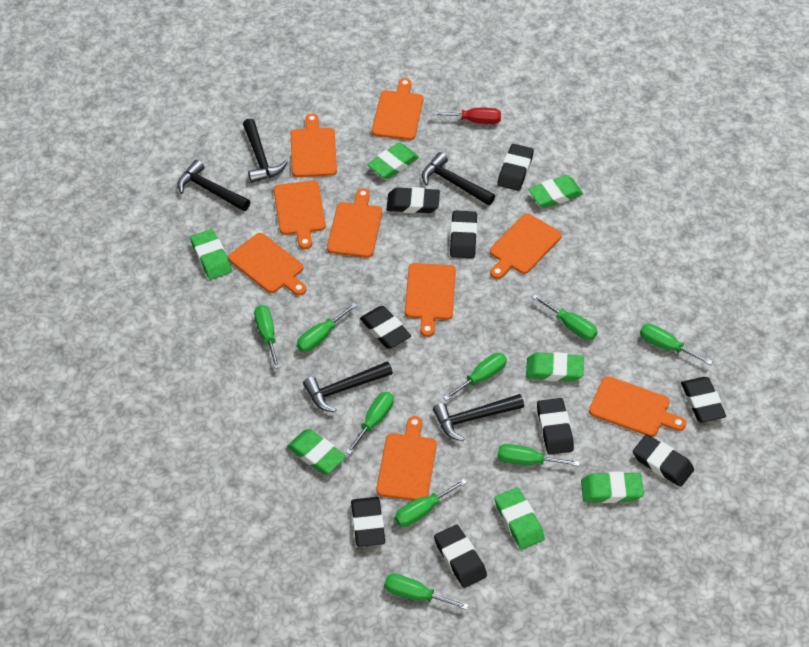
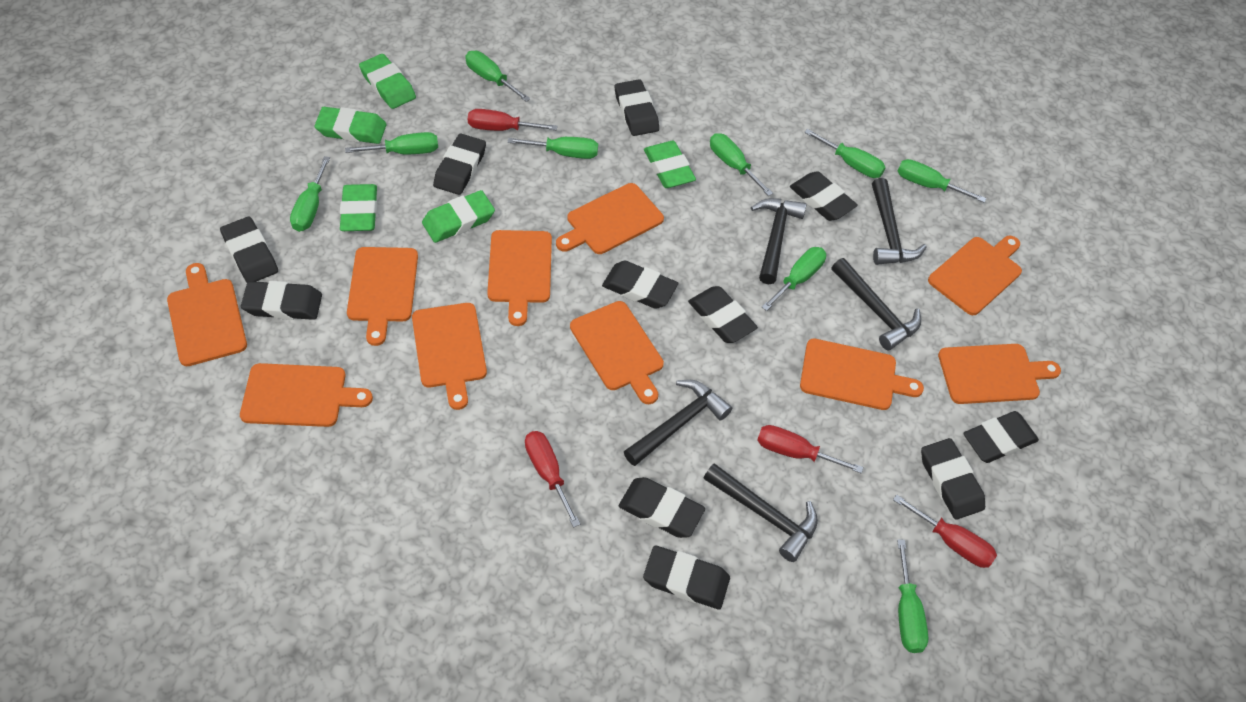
black eraser: 9 -> 11
green eraser: 7 -> 5
orange cutting board: 9 -> 10
red screwdriver: 1 -> 4

